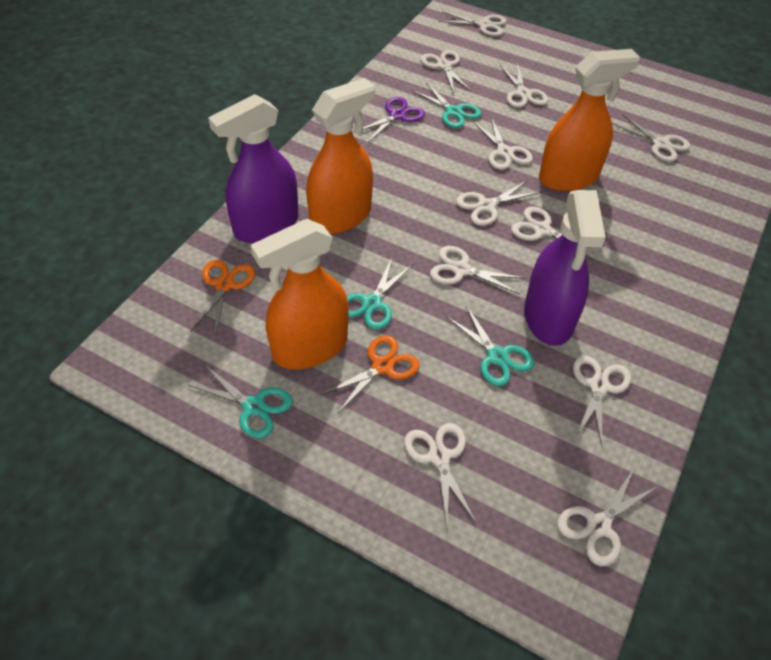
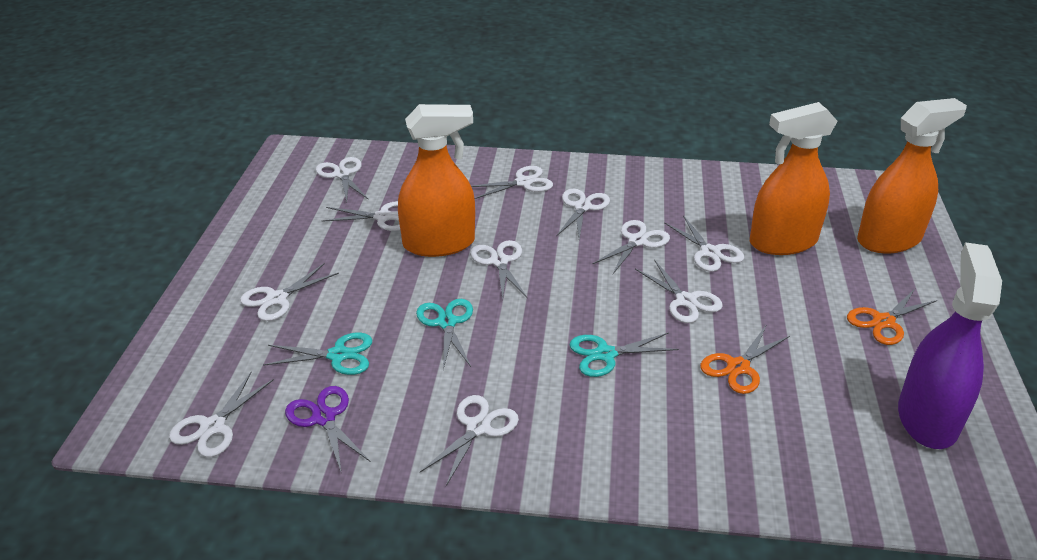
purple spray bottle: 2 -> 1
turquoise scissors: 4 -> 3

